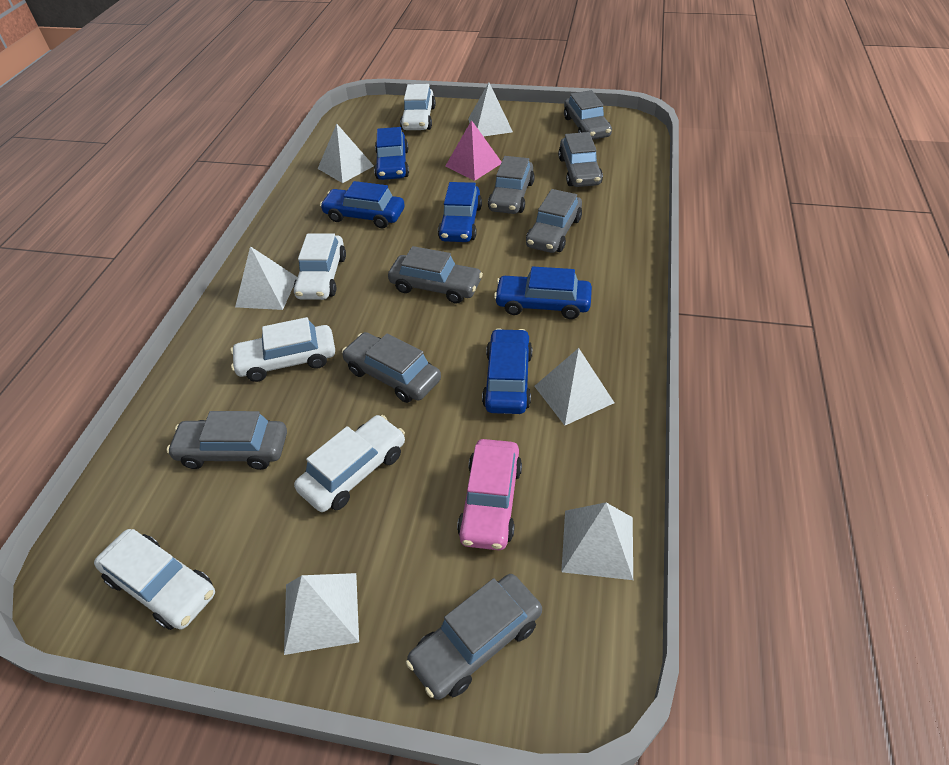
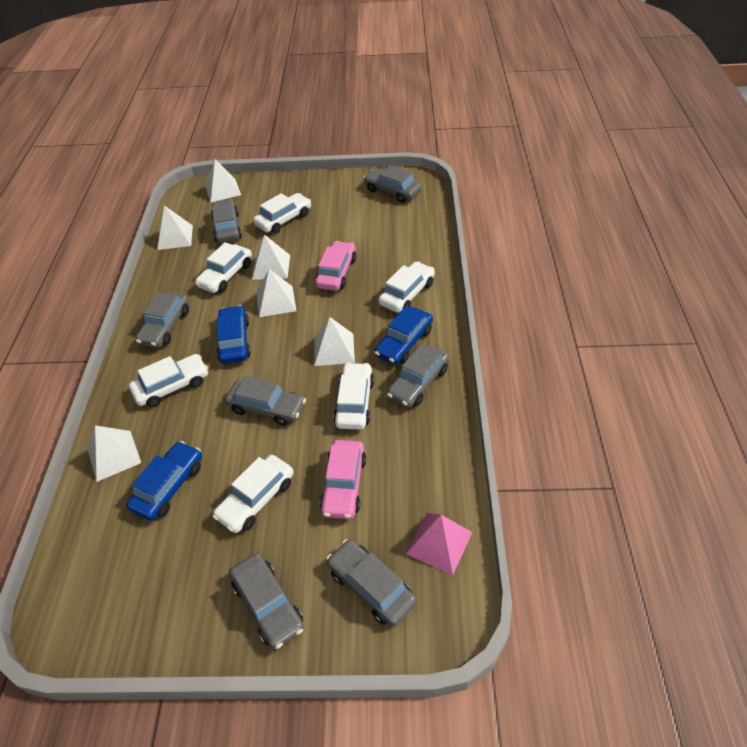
blue car: 5 -> 3
grey car: 8 -> 7
pink car: 1 -> 2
white car: 5 -> 6

